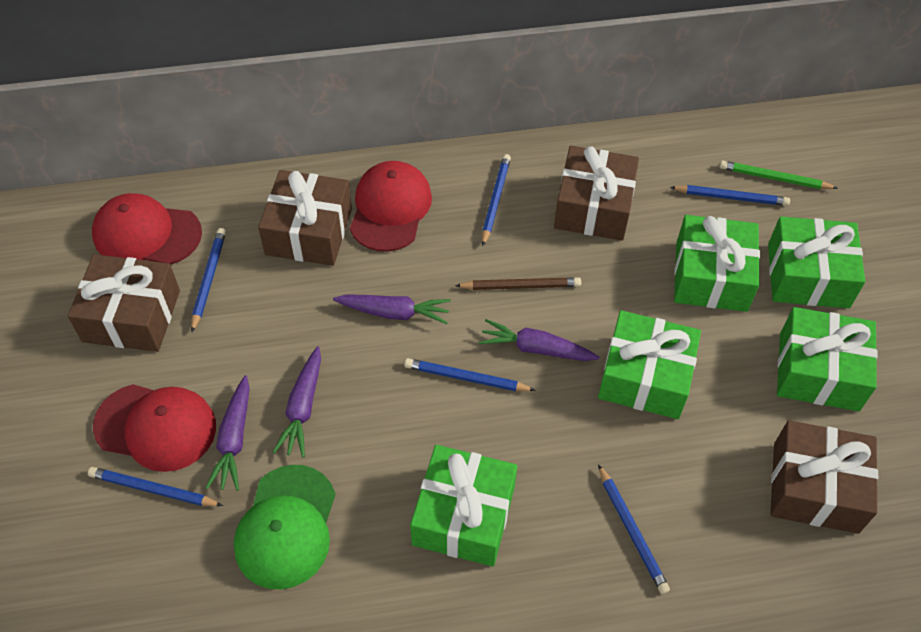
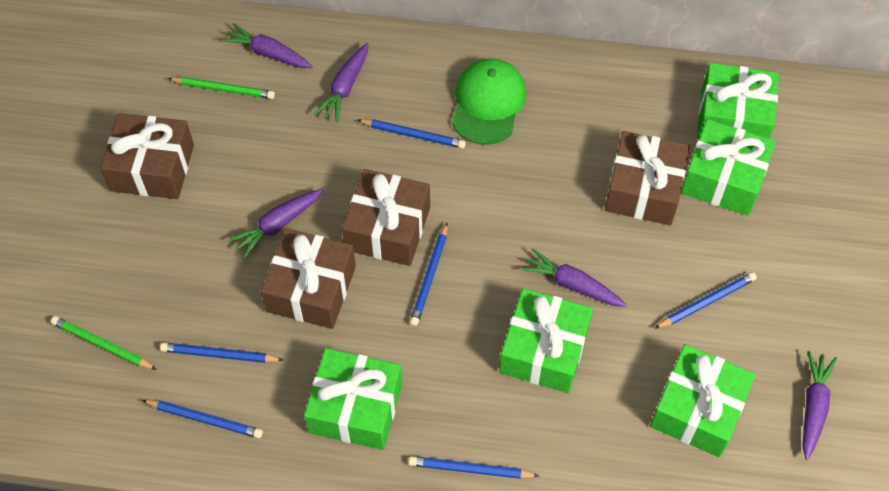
brown pencil: 1 -> 0
green pencil: 1 -> 2
purple carrot: 4 -> 5
red cap: 3 -> 0

